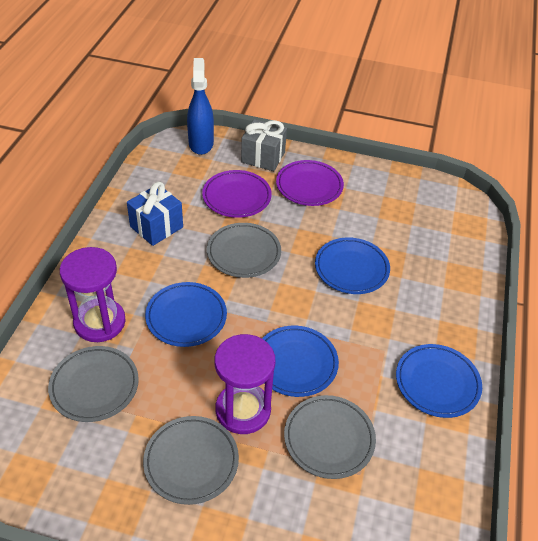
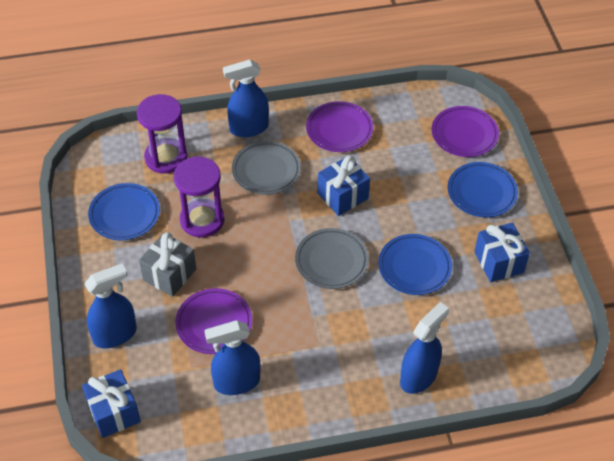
blue gift: 1 -> 3
blue plate: 4 -> 3
blue spray bottle: 1 -> 4
grey plate: 4 -> 2
purple plate: 2 -> 3

